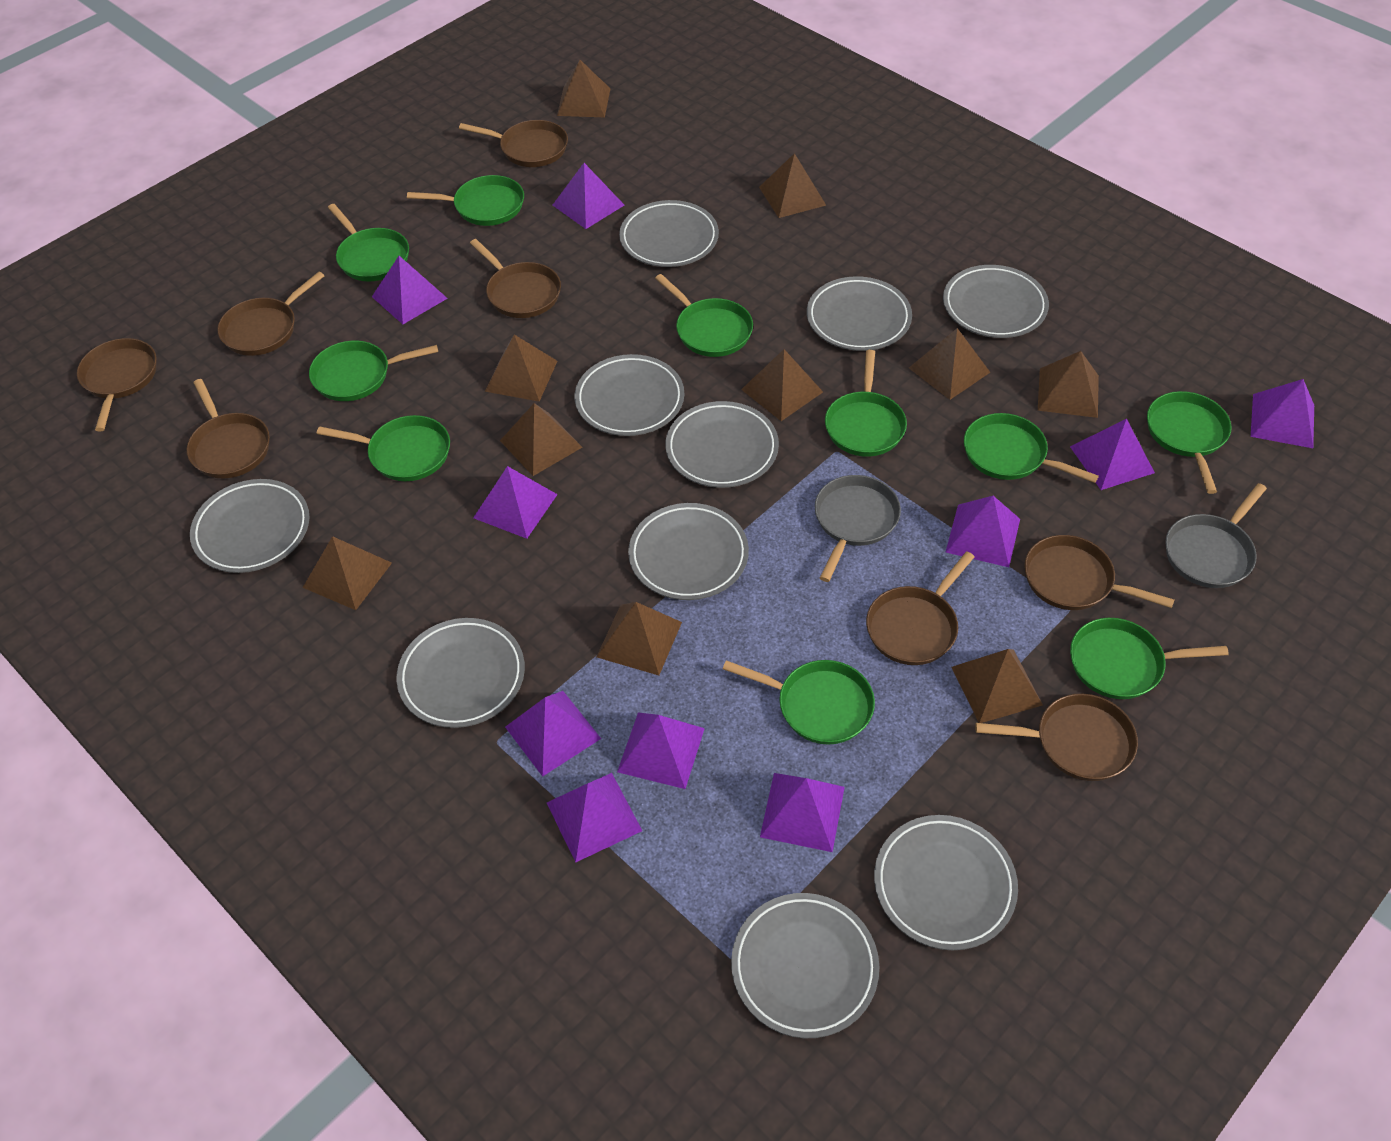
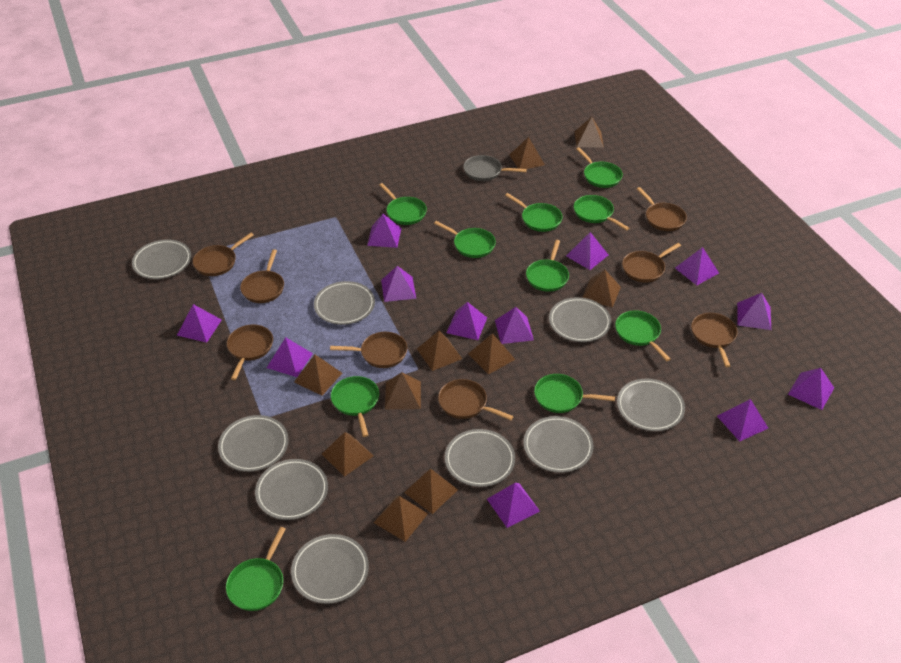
grey pan: 2 -> 1
grey plate: 10 -> 9
purple pyramid: 10 -> 12

